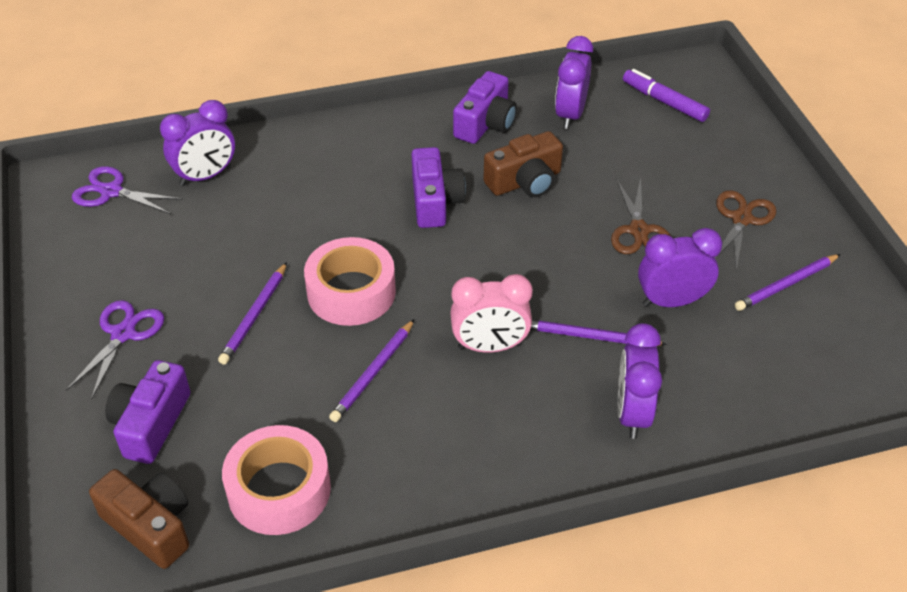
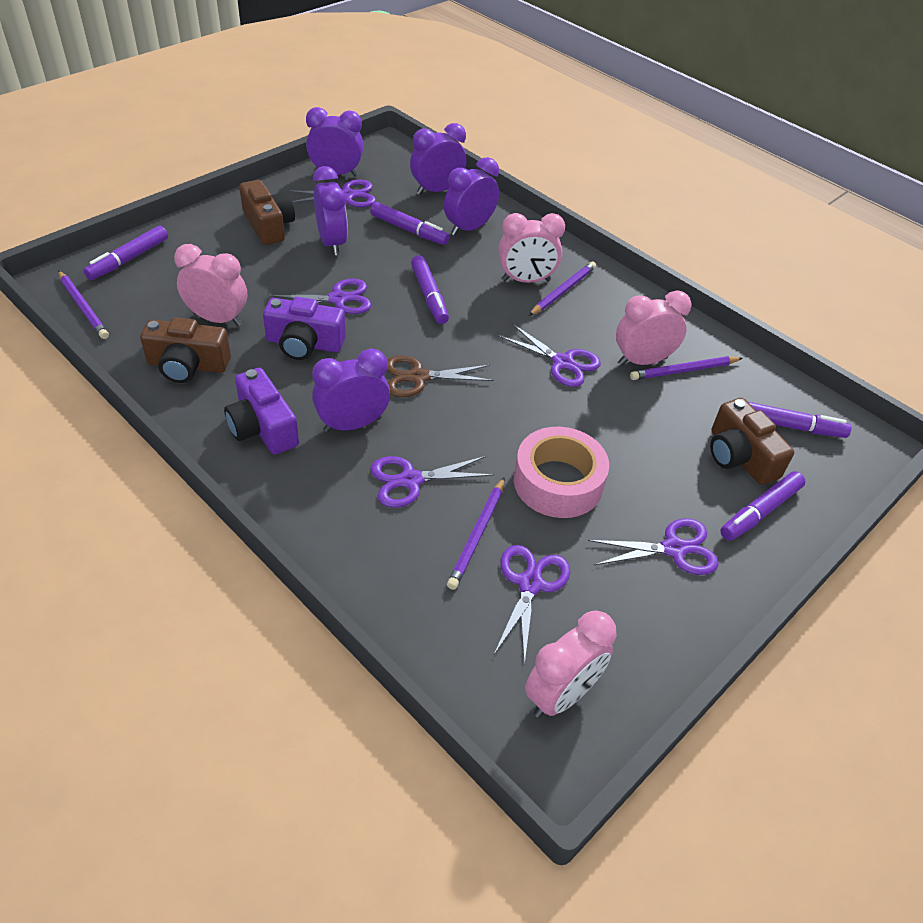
brown camera: 2 -> 3
brown scissors: 2 -> 1
pink clock: 1 -> 4
pink tape: 2 -> 1
purple camera: 3 -> 2
purple clock: 4 -> 5
purple marker: 1 -> 5
purple scissors: 2 -> 6

